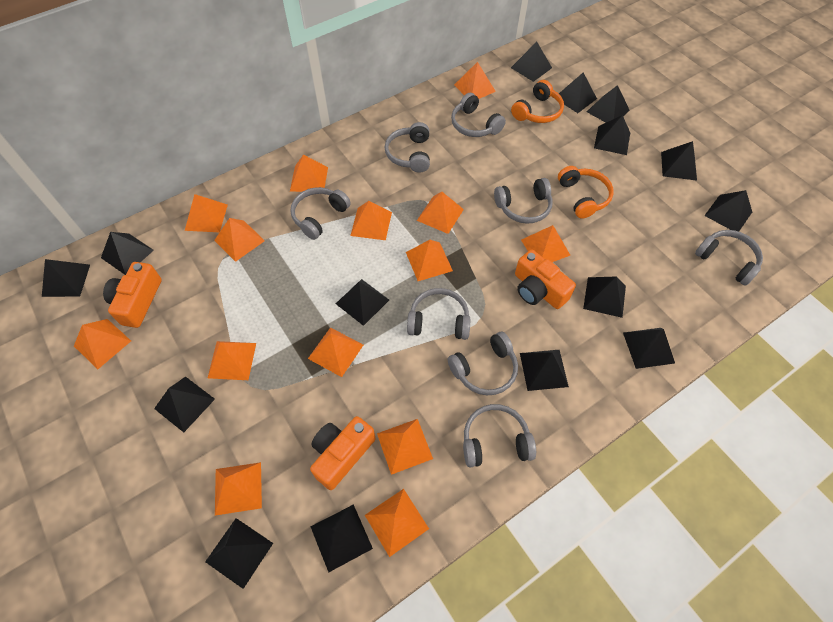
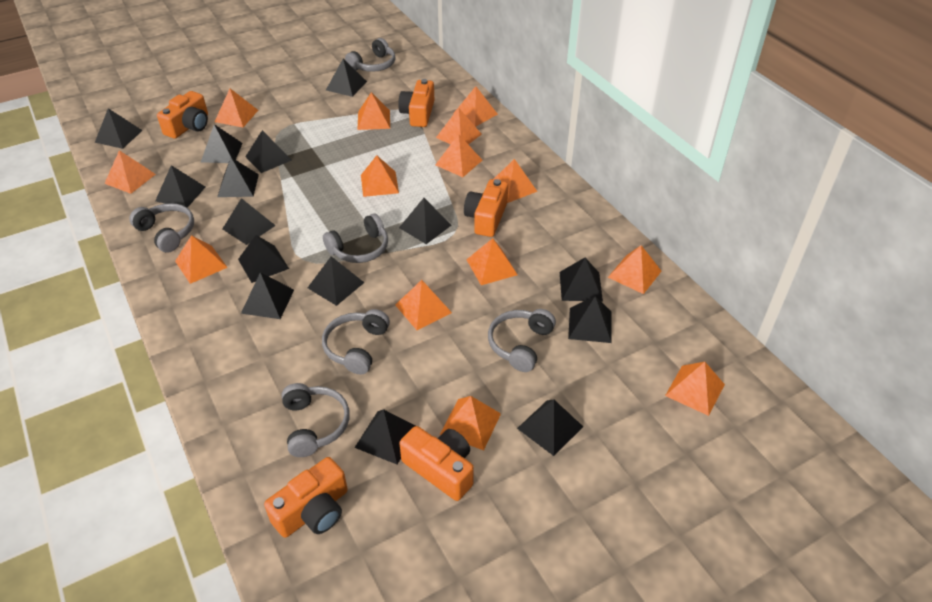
grey headphones: 8 -> 6
orange camera: 3 -> 5
orange headphones: 2 -> 0

